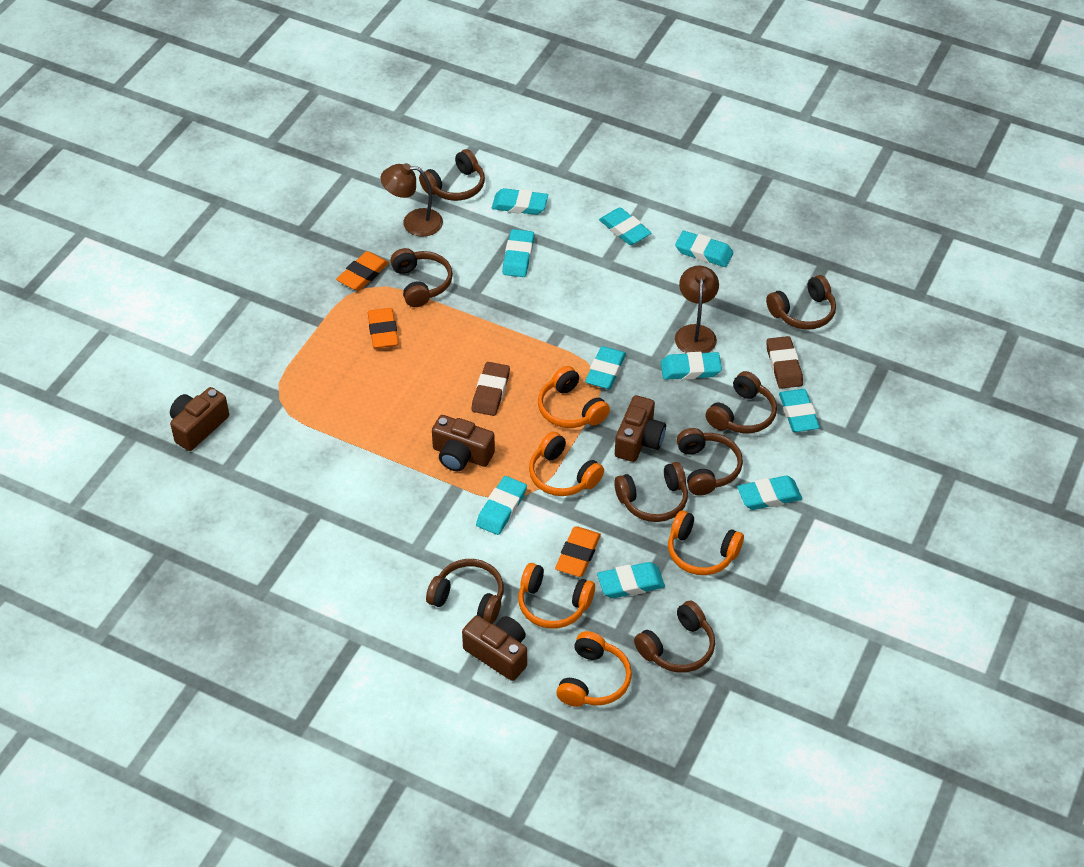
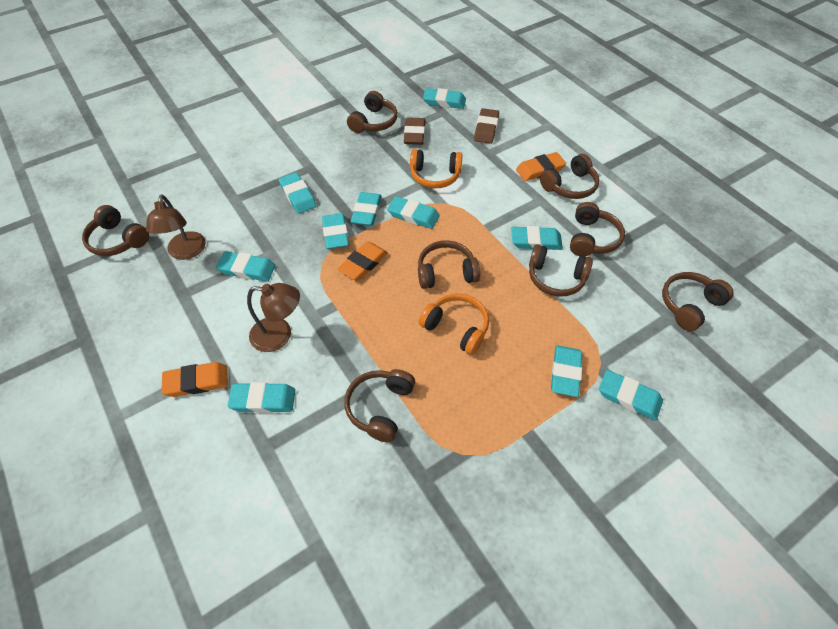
brown camera: 4 -> 0
orange headphones: 5 -> 2

